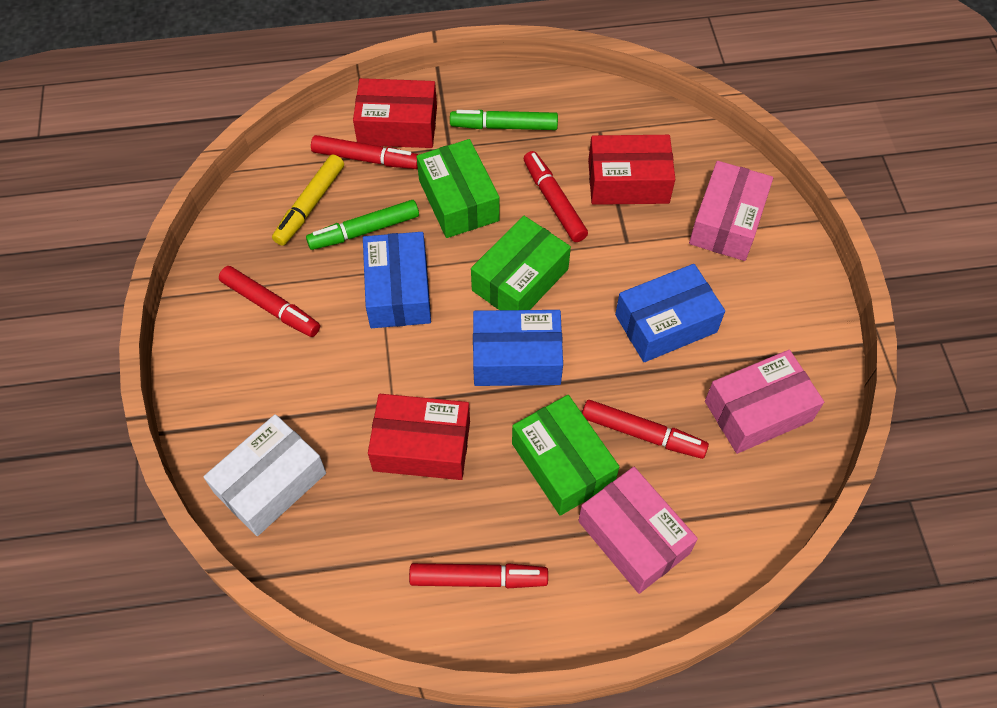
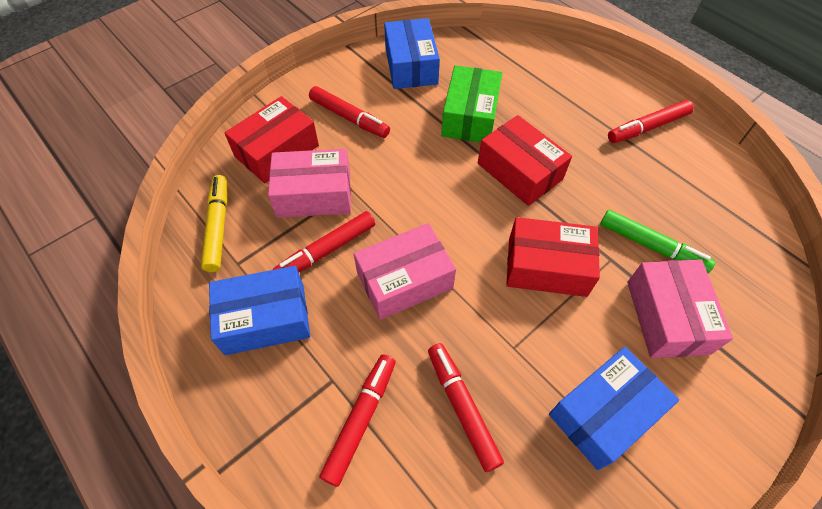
green box: 3 -> 1
green marker: 2 -> 1
white box: 1 -> 0

